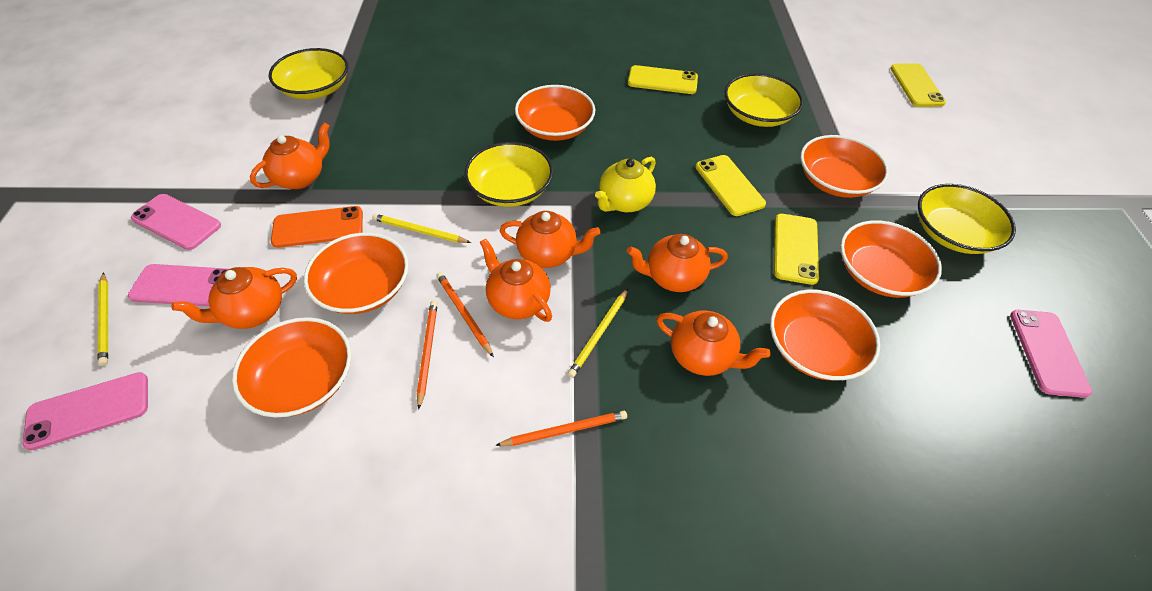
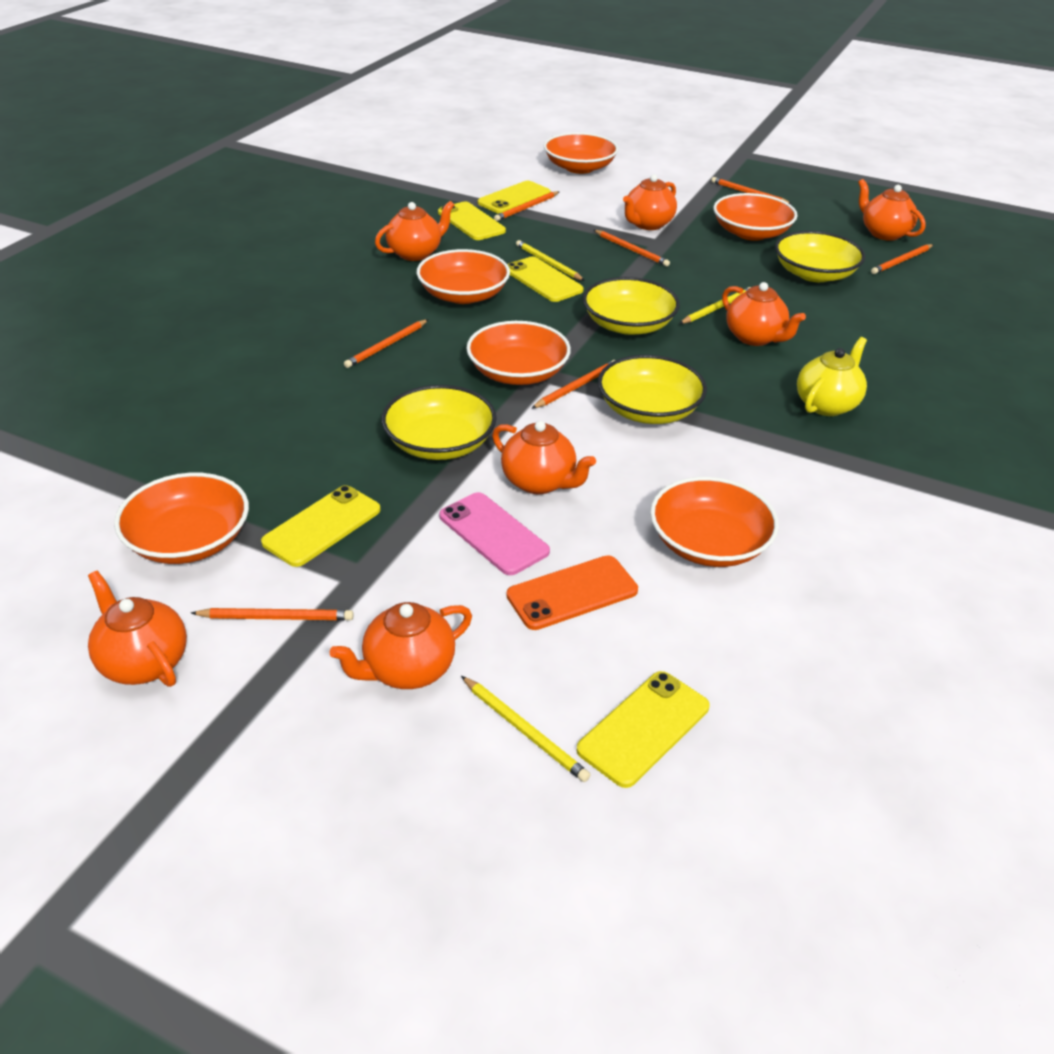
orange pencil: 3 -> 7
orange teapot: 6 -> 7
pink phone: 4 -> 1
yellow phone: 4 -> 5

